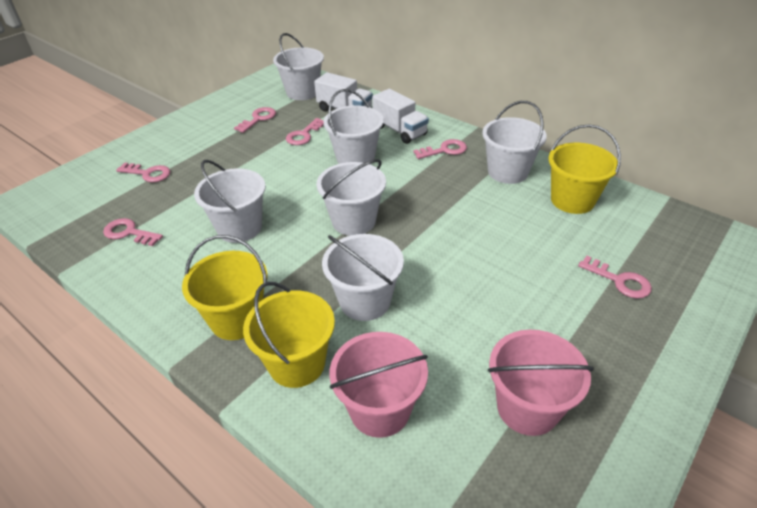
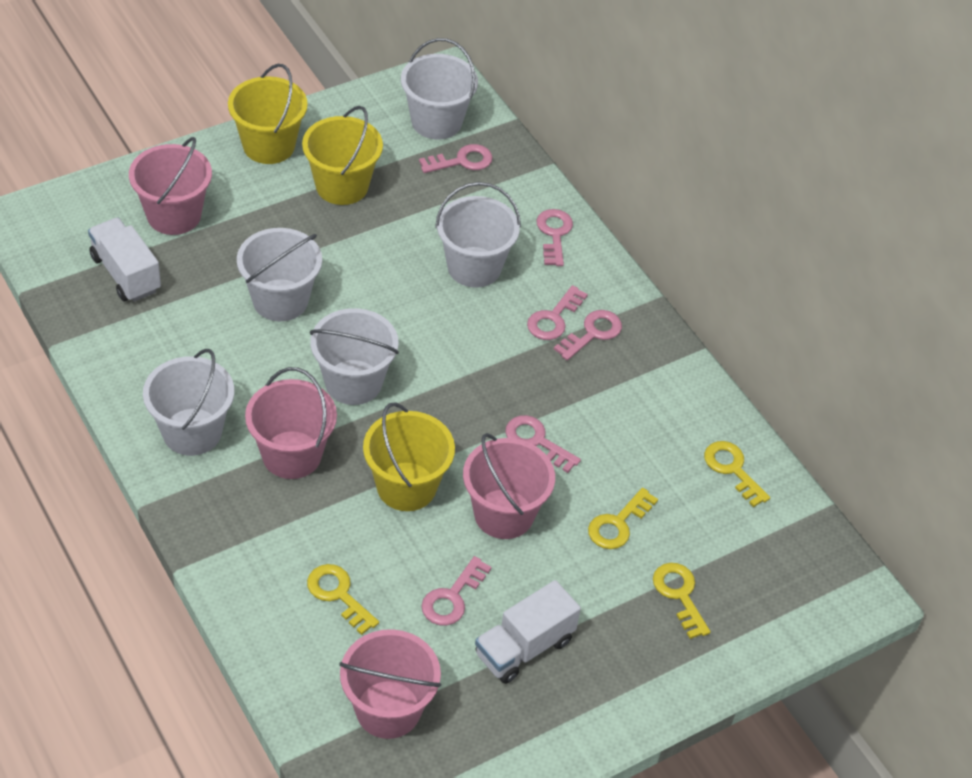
pink bucket: 2 -> 4
white bucket: 6 -> 5
yellow key: 0 -> 4

